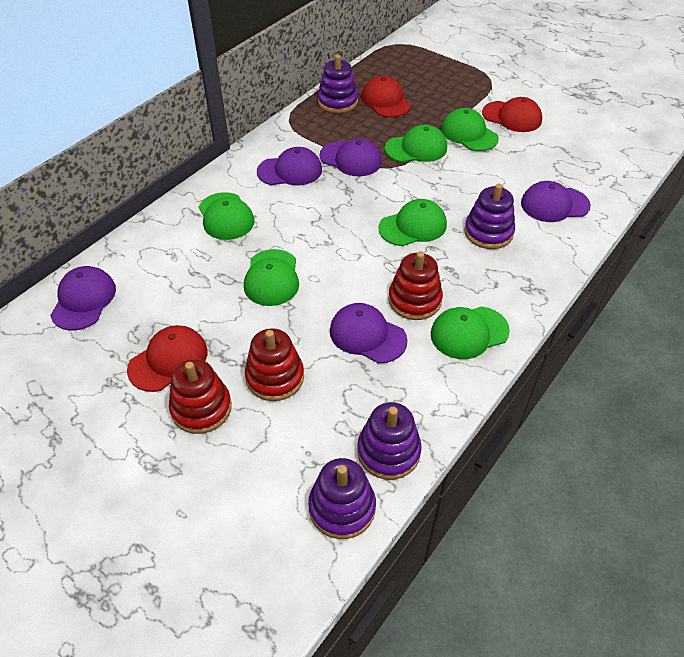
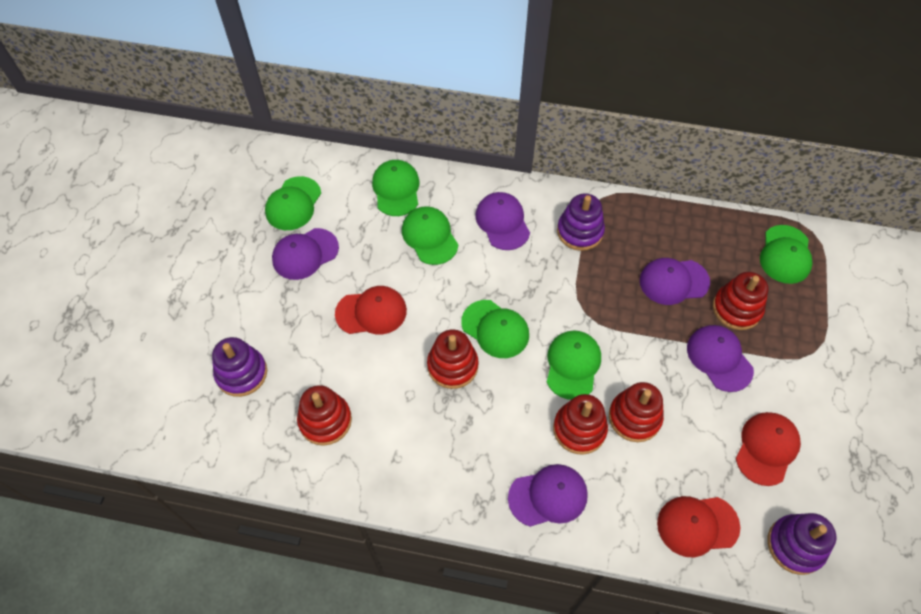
purple stacking toy: 4 -> 3
red stacking toy: 3 -> 5

